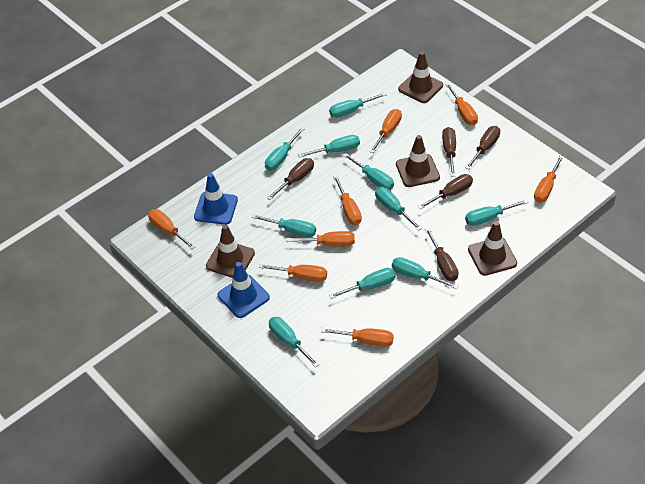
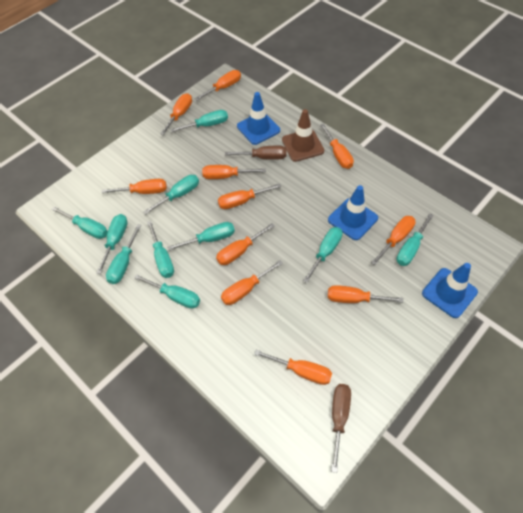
blue traffic cone: 2 -> 3
brown screwdriver: 5 -> 2
brown traffic cone: 4 -> 1
orange screwdriver: 8 -> 11

